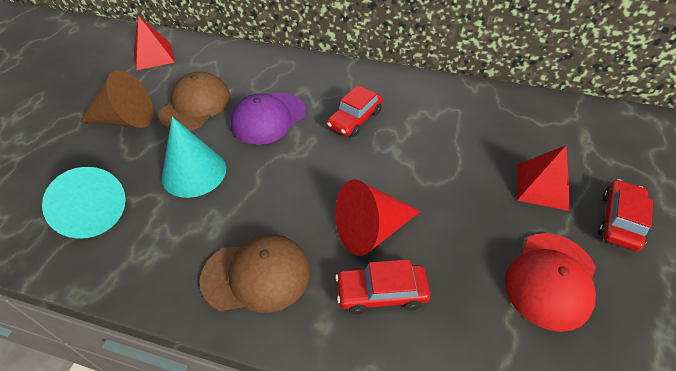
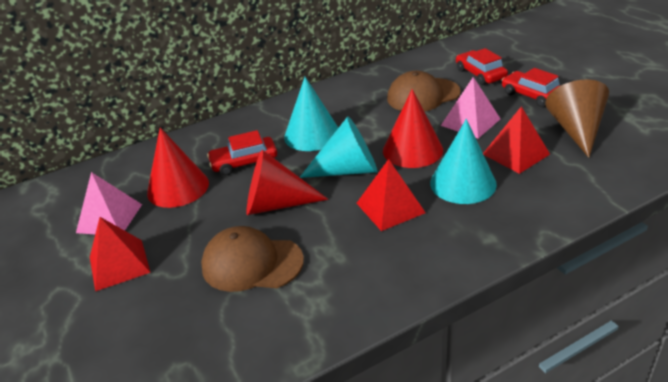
pink pyramid: 0 -> 2
purple cap: 1 -> 0
red cap: 1 -> 0
red cone: 1 -> 3
red pyramid: 2 -> 3
turquoise cone: 2 -> 3

